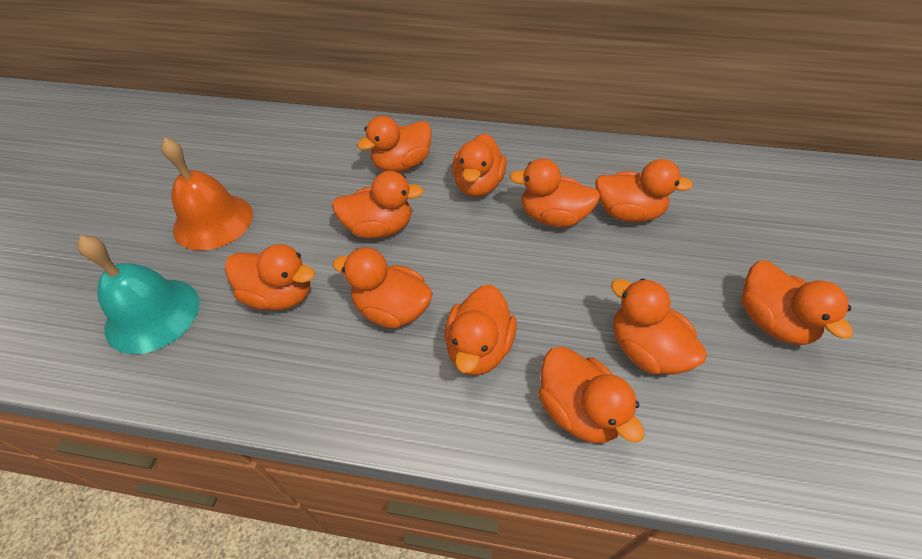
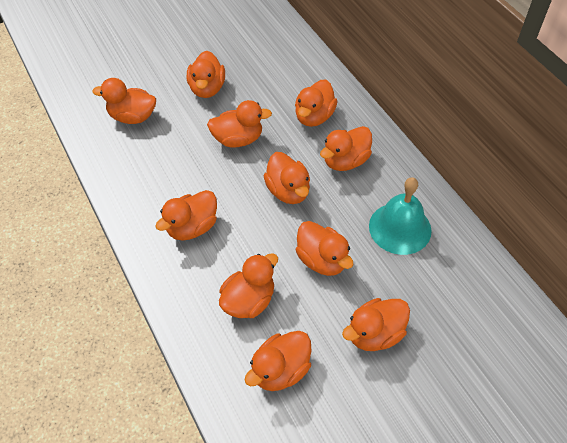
orange bell: 1 -> 0

